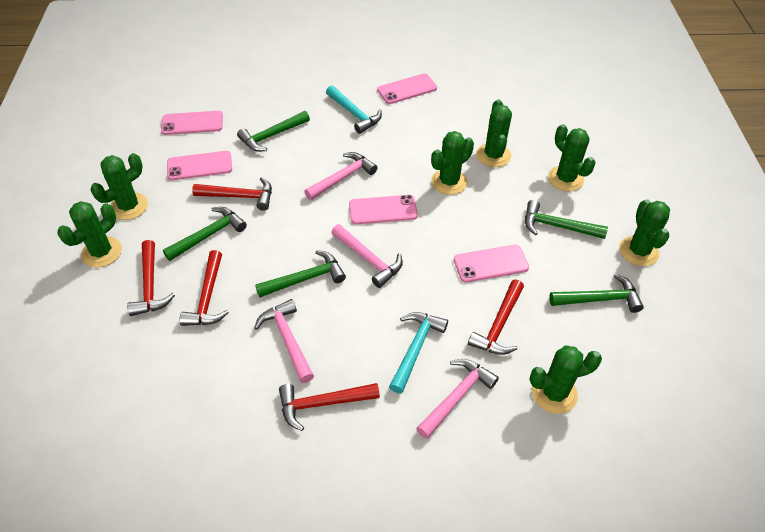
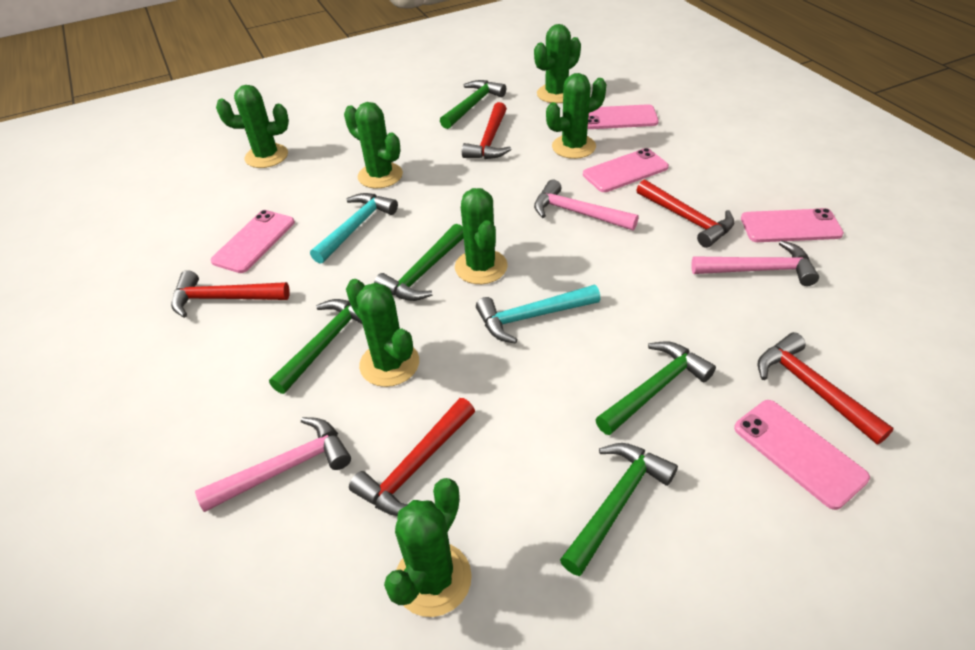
pink hammer: 4 -> 3

